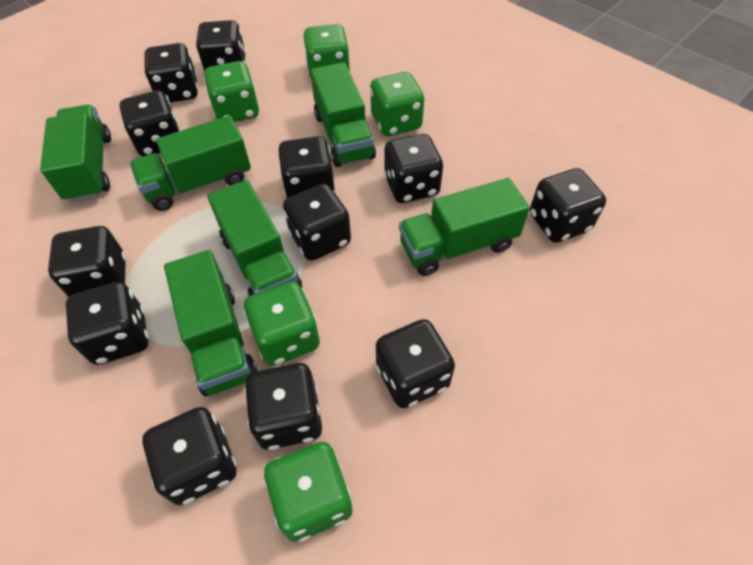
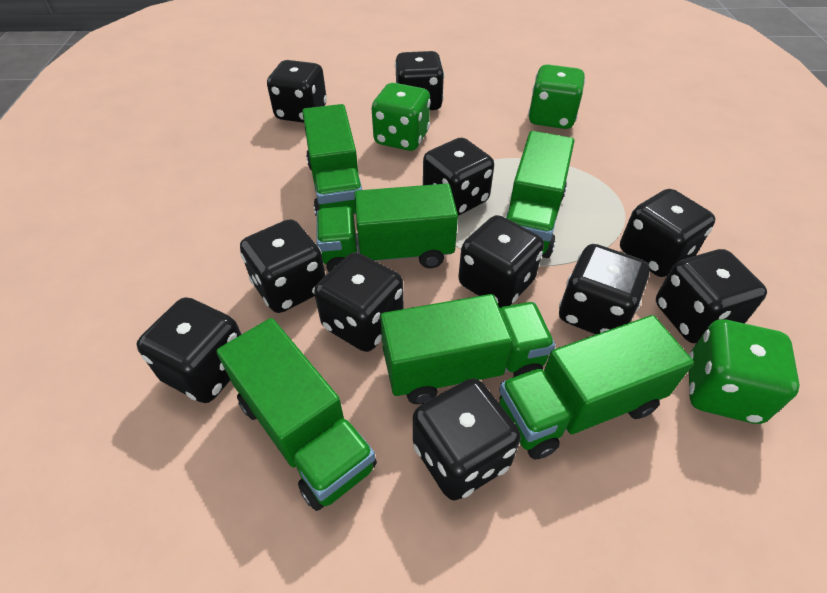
black dice: 12 -> 11
green dice: 5 -> 3

